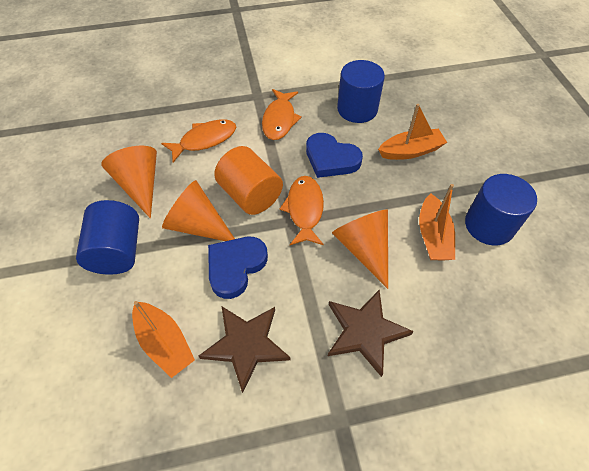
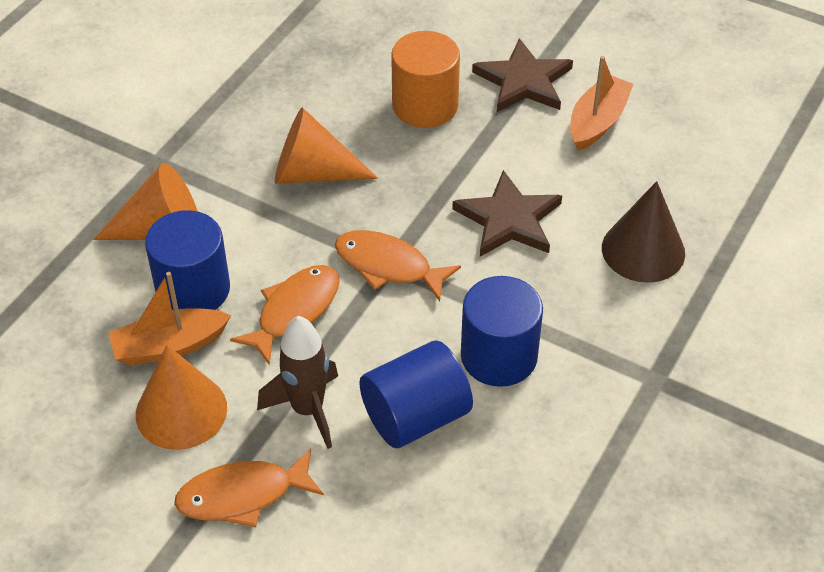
blue heart: 2 -> 0
brown cone: 0 -> 1
brown rocket: 0 -> 1
orange boat: 3 -> 2

